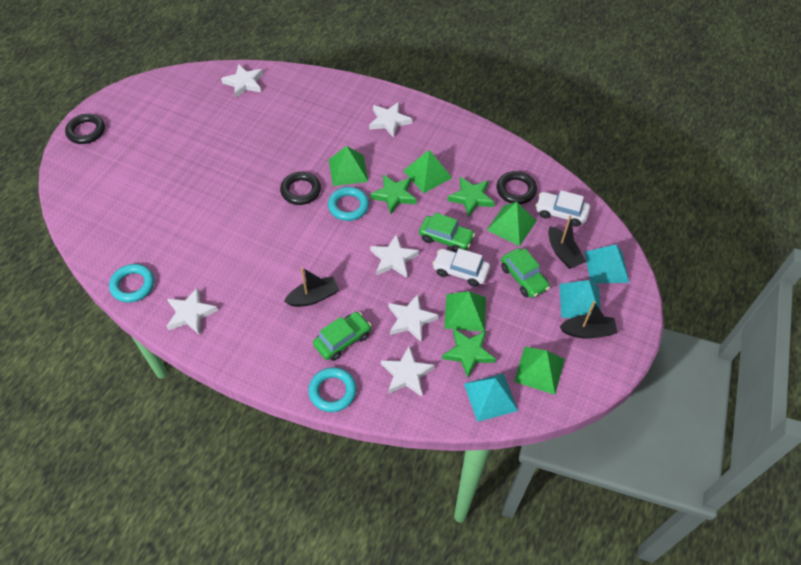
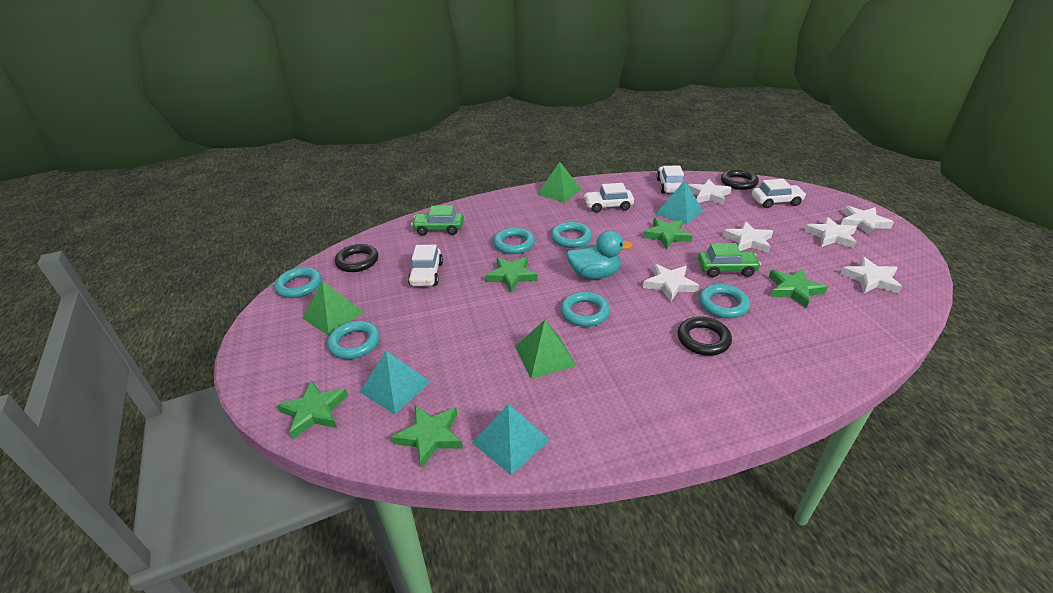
black boat: 3 -> 0
green car: 3 -> 2
green pyramid: 5 -> 3
green star: 3 -> 5
turquoise duck: 0 -> 1
turquoise ring: 3 -> 6
white car: 2 -> 4

